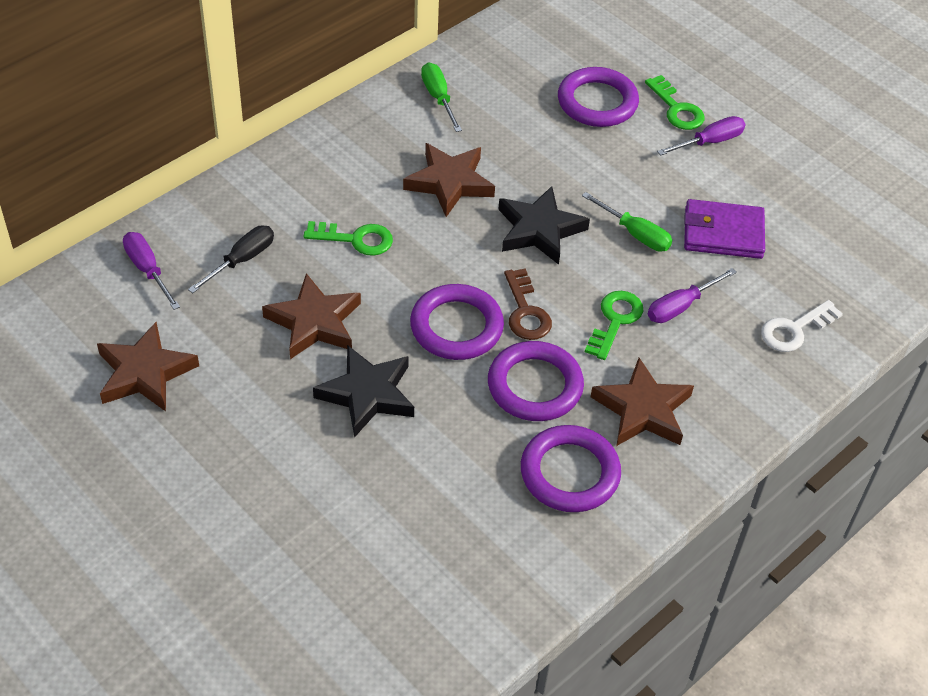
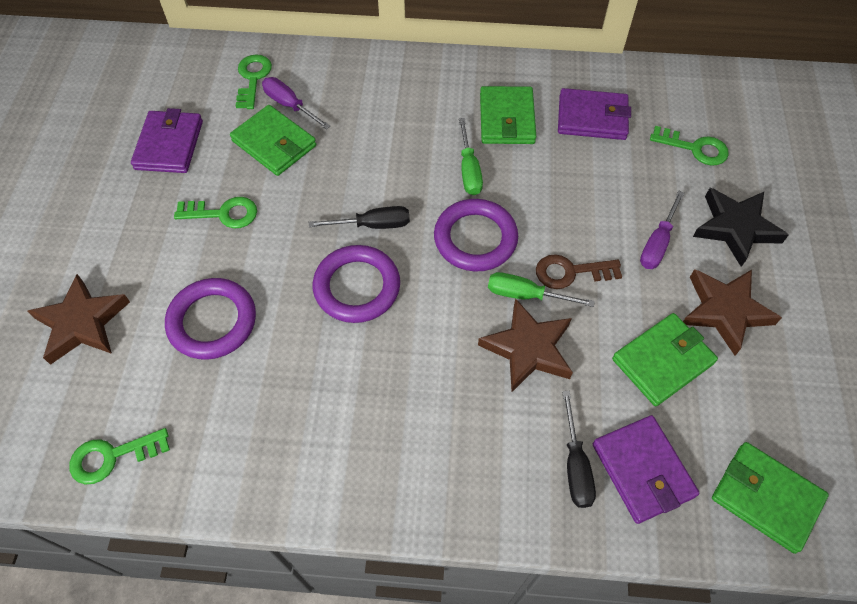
black screwdriver: 1 -> 2
black star: 2 -> 1
brown star: 4 -> 3
green key: 3 -> 4
green wallet: 0 -> 4
purple ring: 4 -> 3
purple screwdriver: 3 -> 2
purple wallet: 1 -> 3
white key: 1 -> 0

